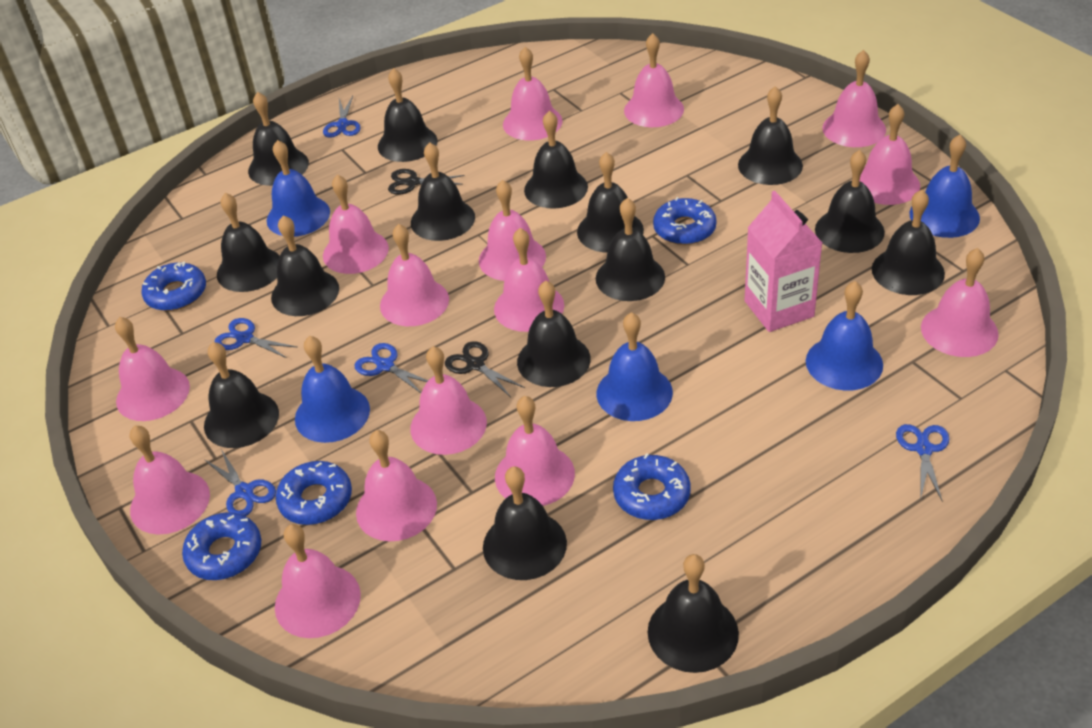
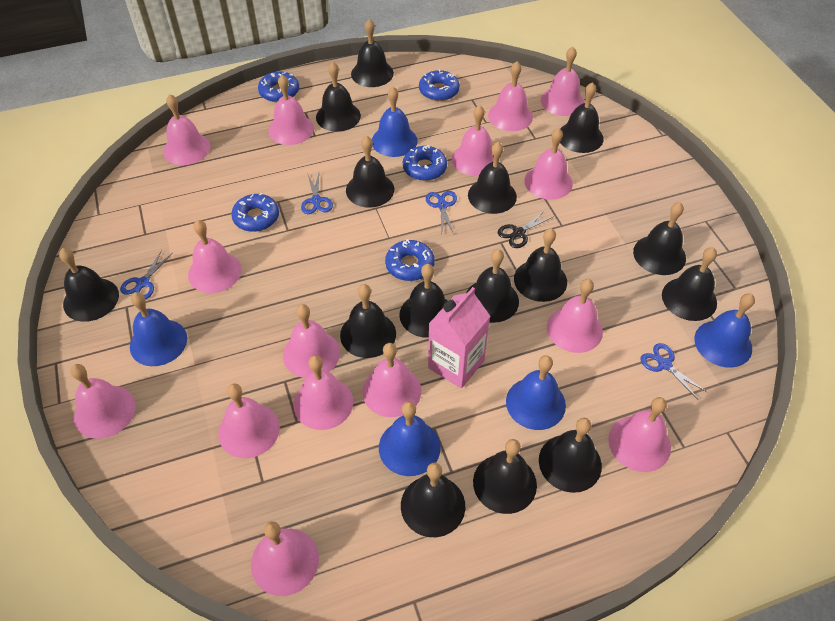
black scissors: 2 -> 1
blue scissors: 5 -> 4

